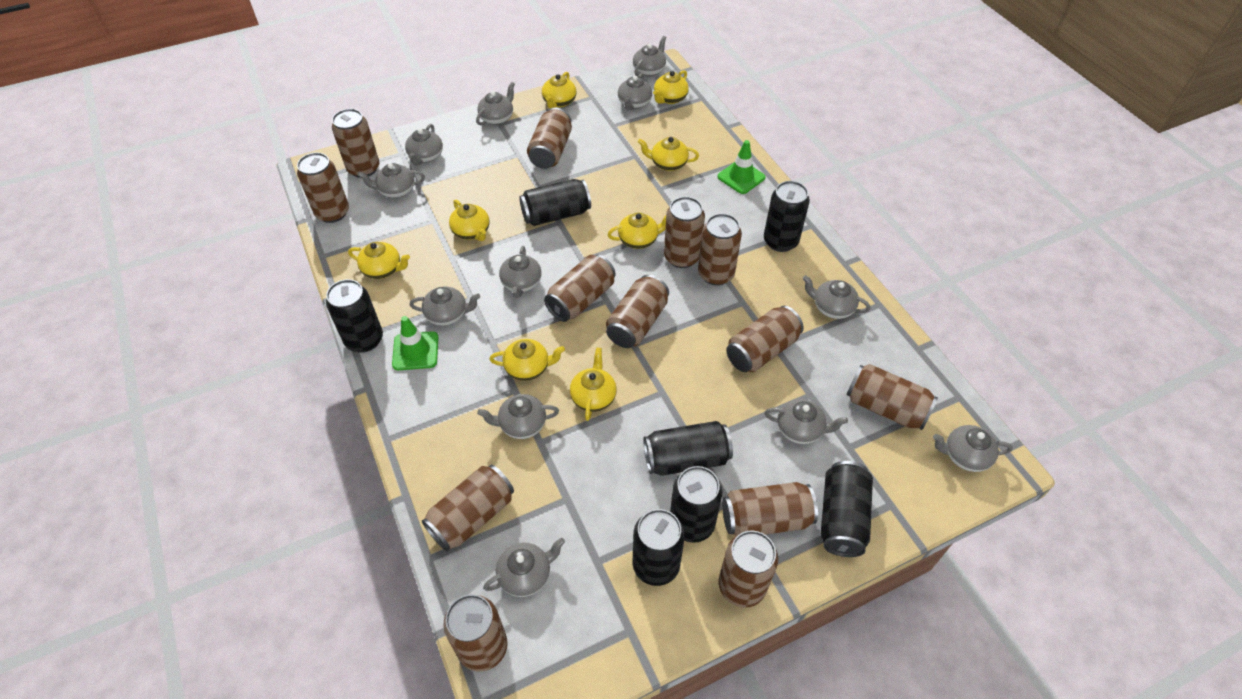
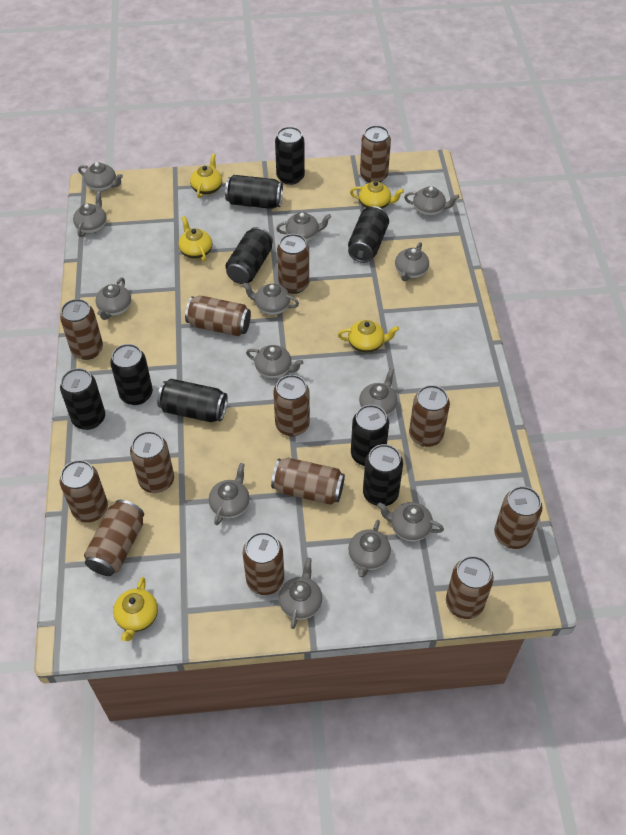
black can: 7 -> 9
green traffic cone: 2 -> 0
grey teapot: 12 -> 13
yellow teapot: 8 -> 5

